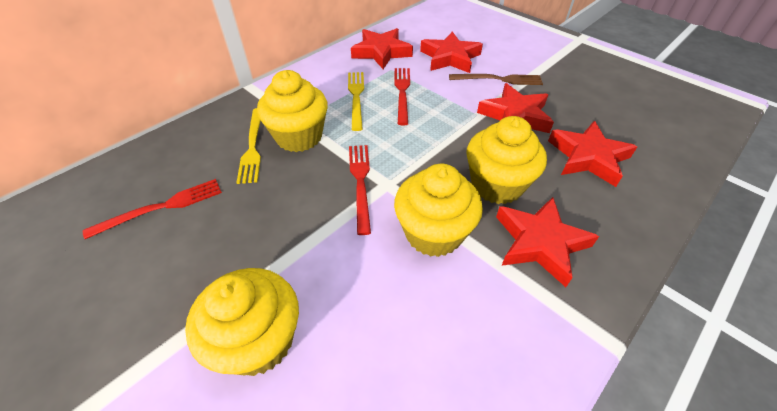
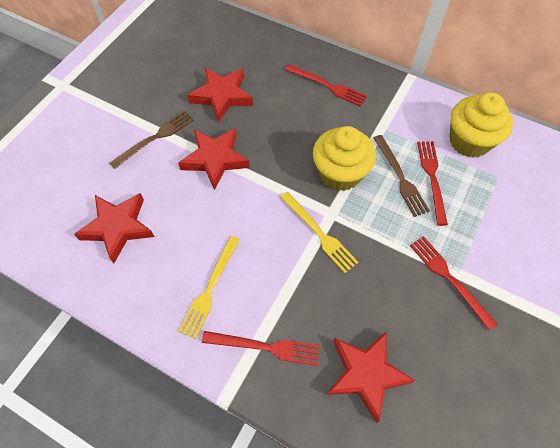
brown fork: 1 -> 2
red fork: 3 -> 4
red star: 5 -> 4
yellow cupcake: 4 -> 2

